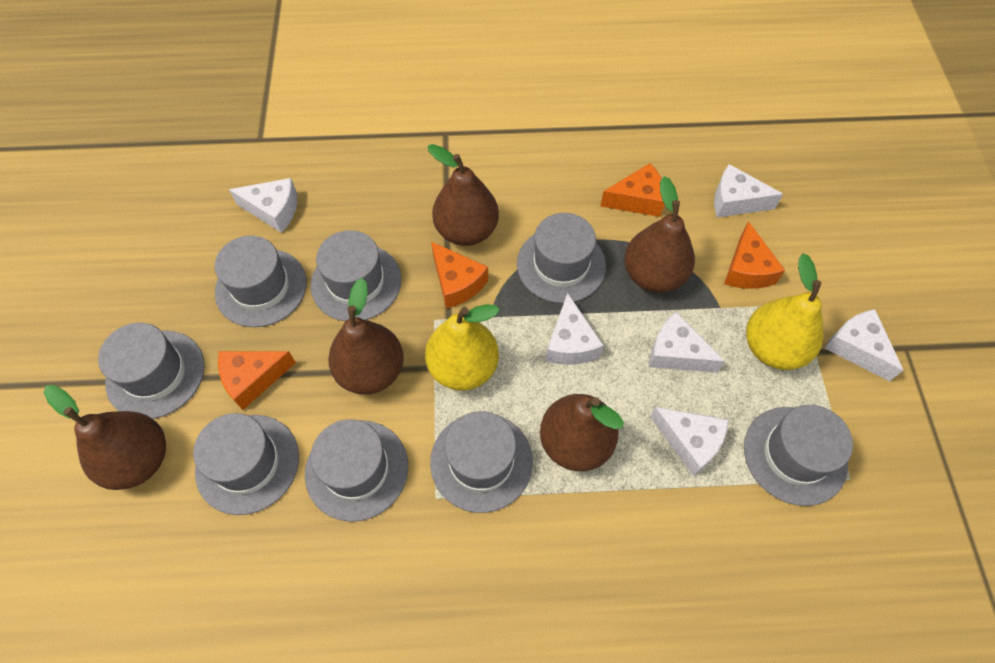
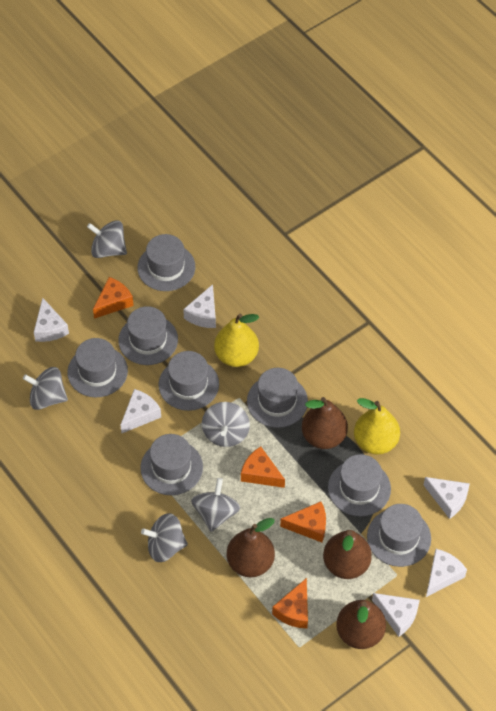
brown pear: 5 -> 4
grey spinning top: 0 -> 5

